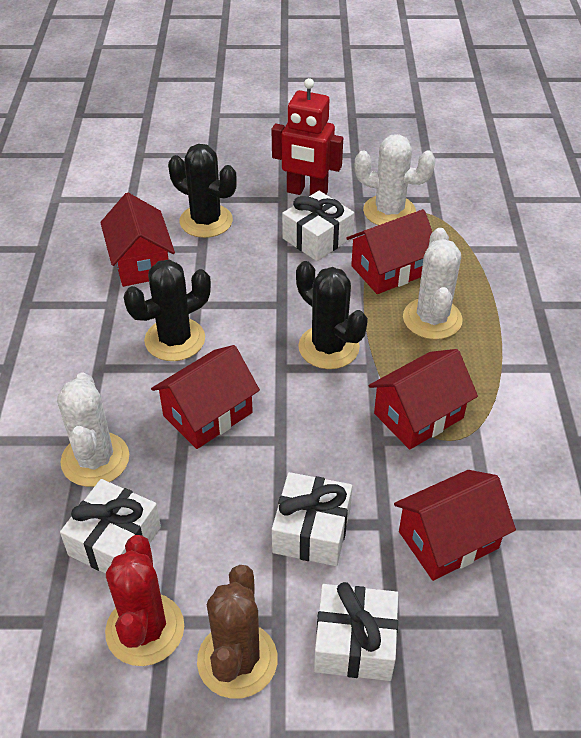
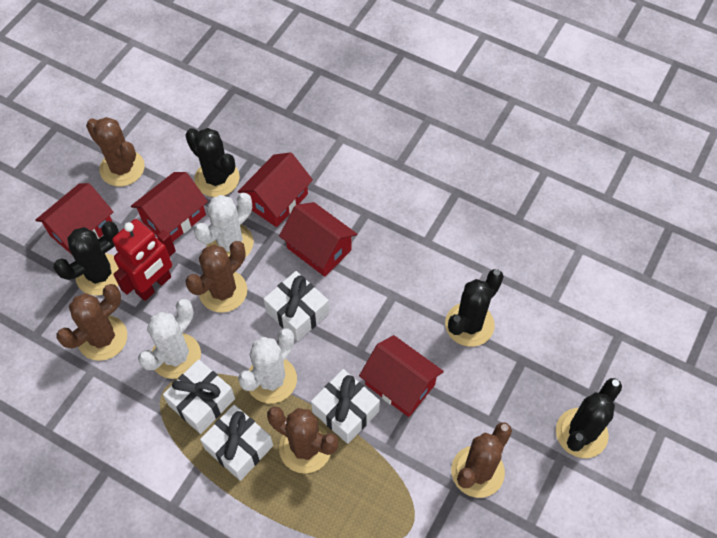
black cactus: 3 -> 4
brown cactus: 1 -> 5
red cactus: 1 -> 0

